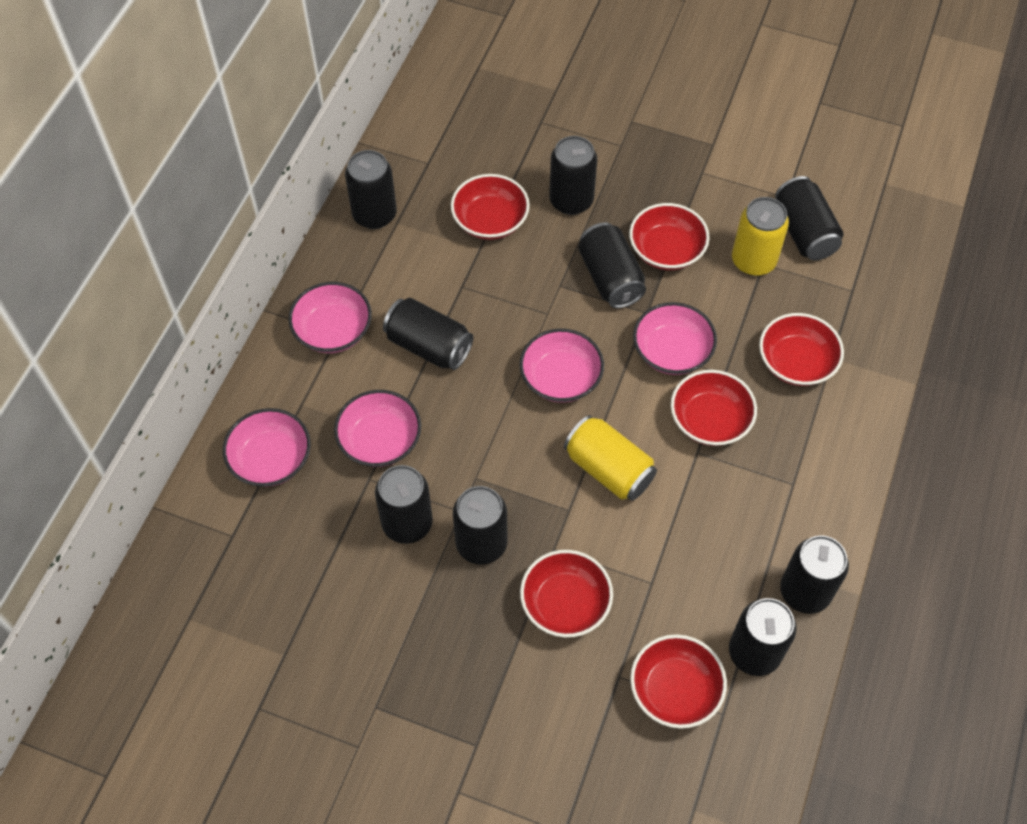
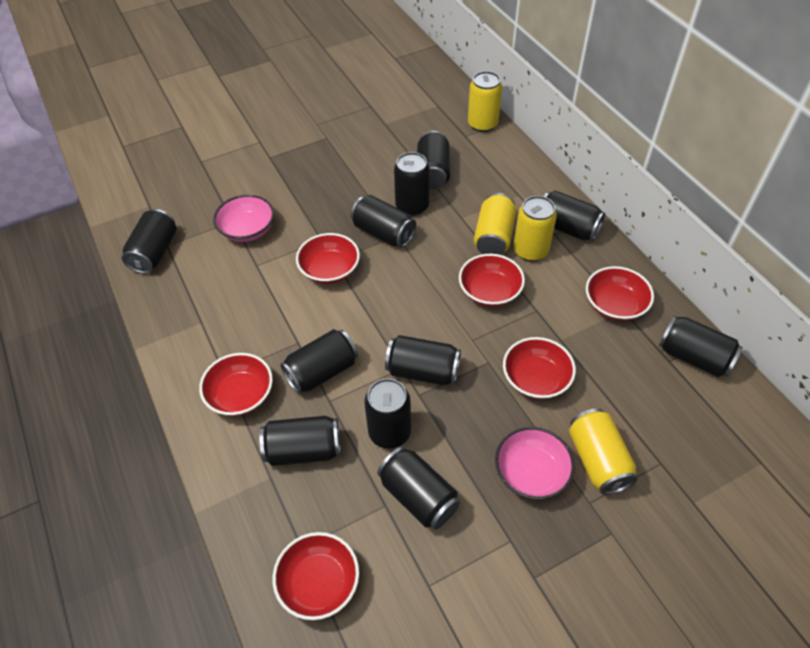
black can: 9 -> 11
pink bowl: 5 -> 2
yellow can: 2 -> 4

